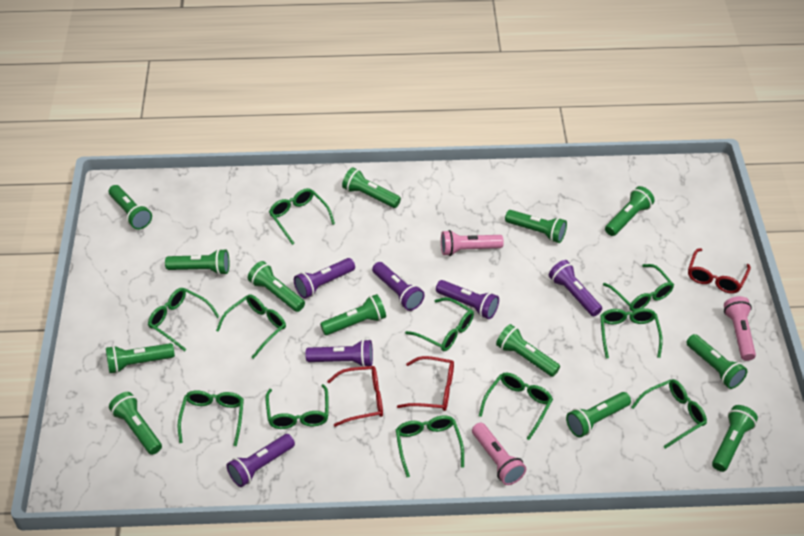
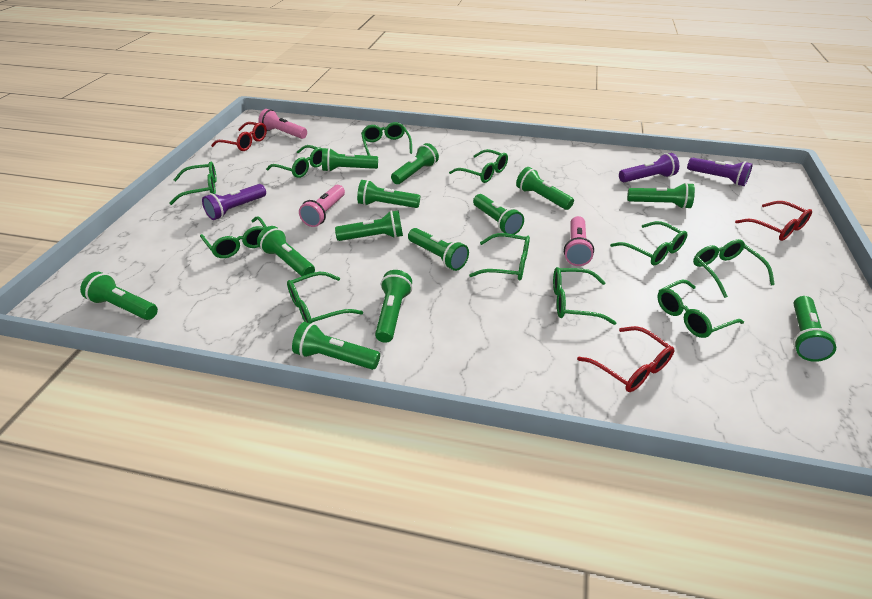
purple flashlight: 6 -> 3

